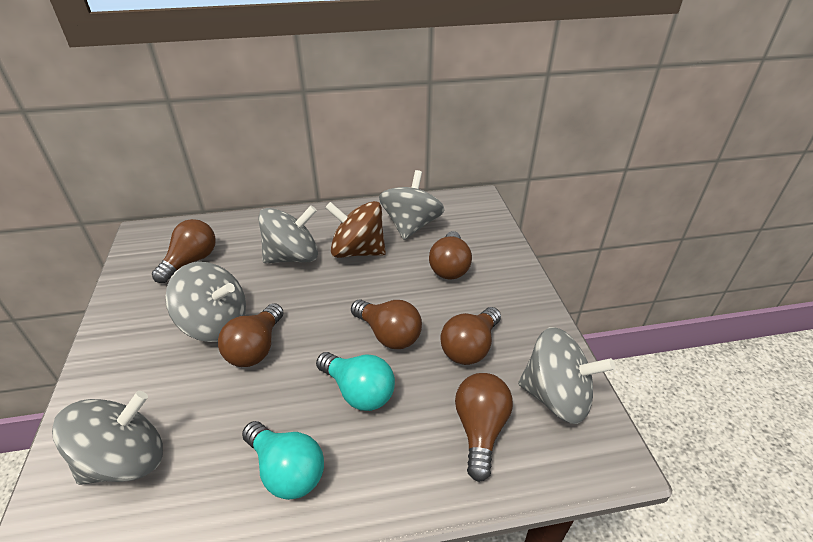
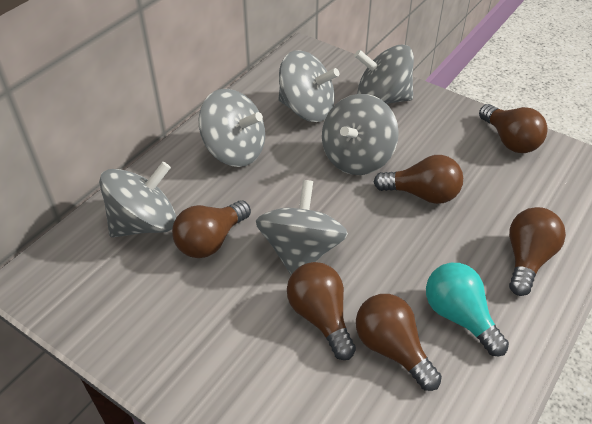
brown spinning top: 1 -> 0
grey spinning top: 5 -> 6
turquoise light bulb: 2 -> 1

